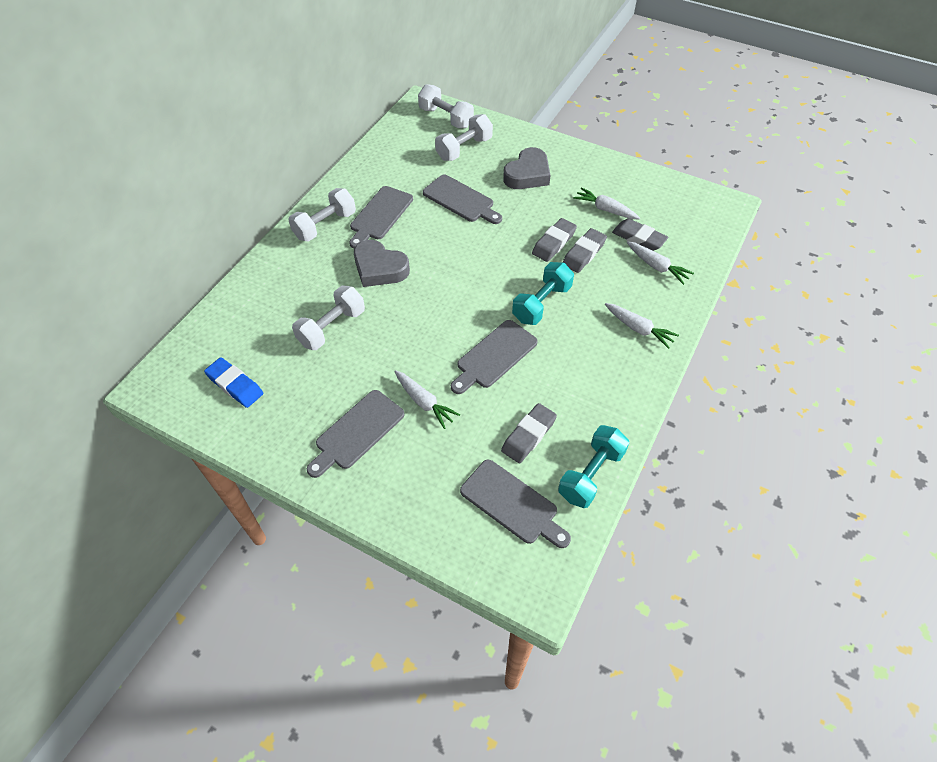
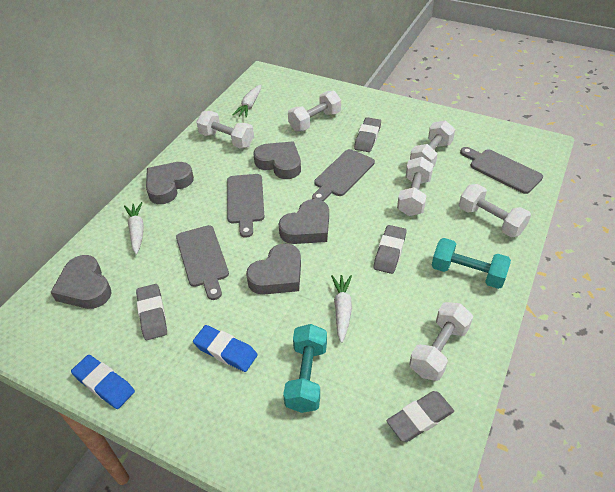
blue eraser: 1 -> 2
grey cutting board: 5 -> 4
grey heart: 2 -> 5
white carrot: 4 -> 3
white dumbbell: 4 -> 6

